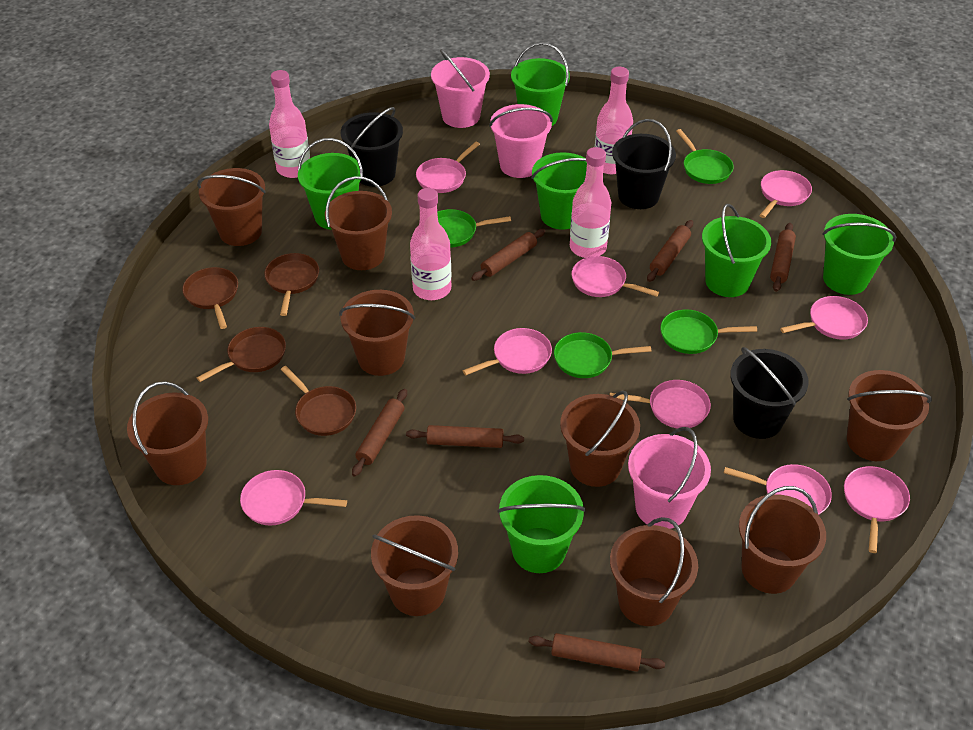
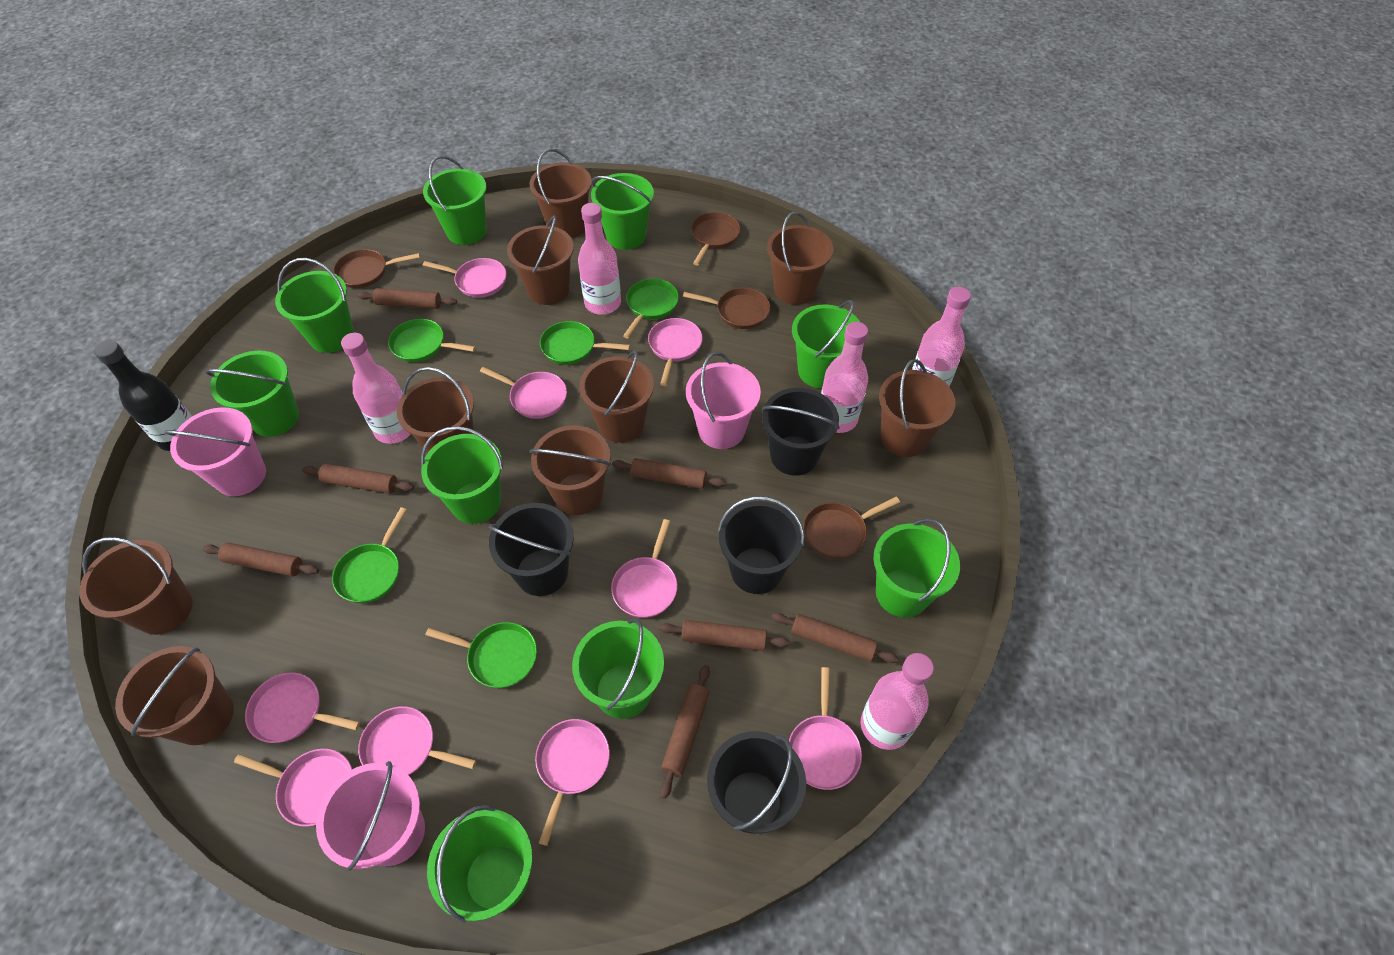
black bottle: 0 -> 1
black bucket: 3 -> 4
brown rolling pin: 6 -> 7
green bucket: 6 -> 9
green pan: 4 -> 5
pink bottle: 4 -> 5

